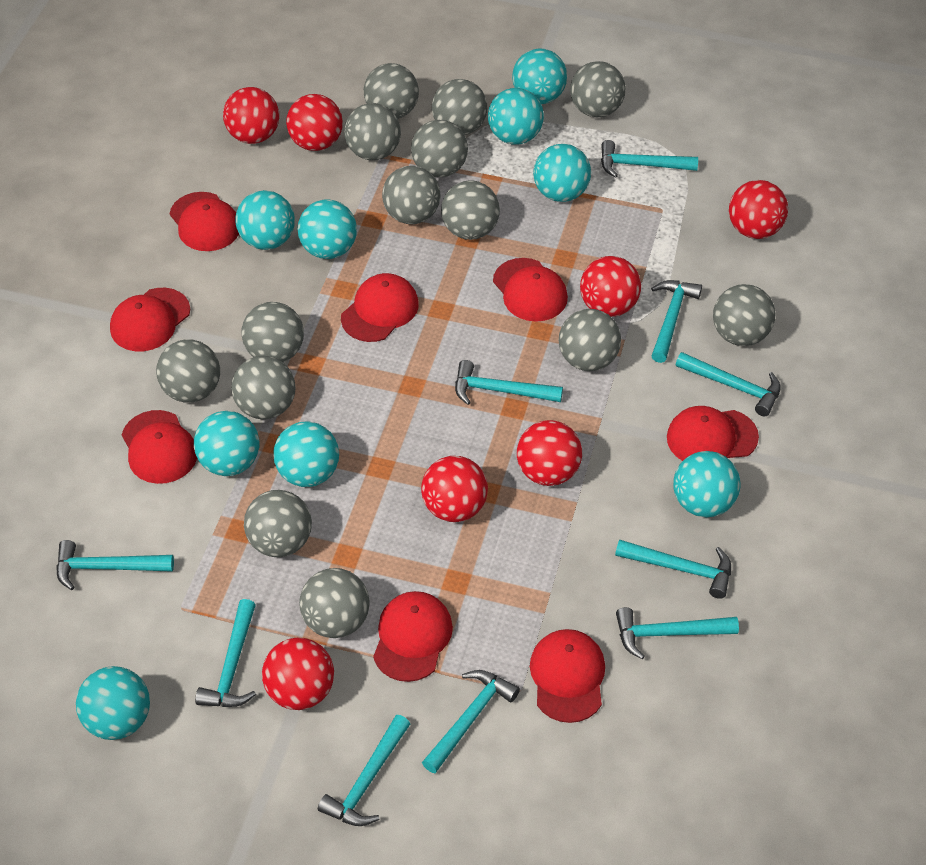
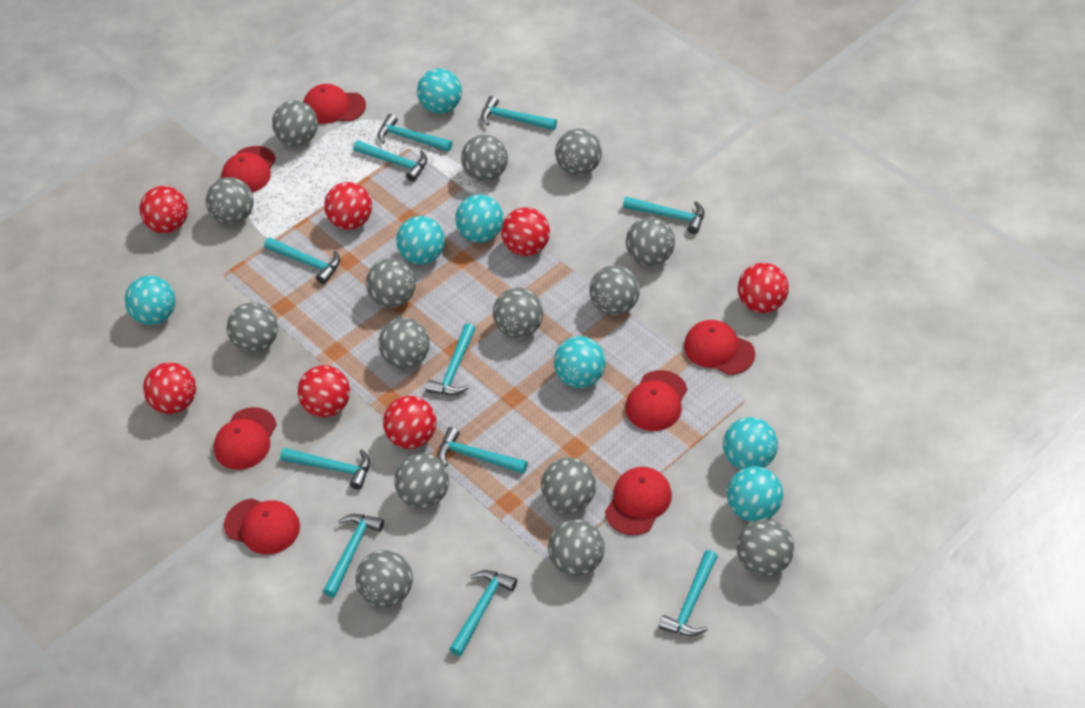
grey ball: 14 -> 15
red cap: 8 -> 7
turquoise ball: 9 -> 7
turquoise hammer: 10 -> 11

